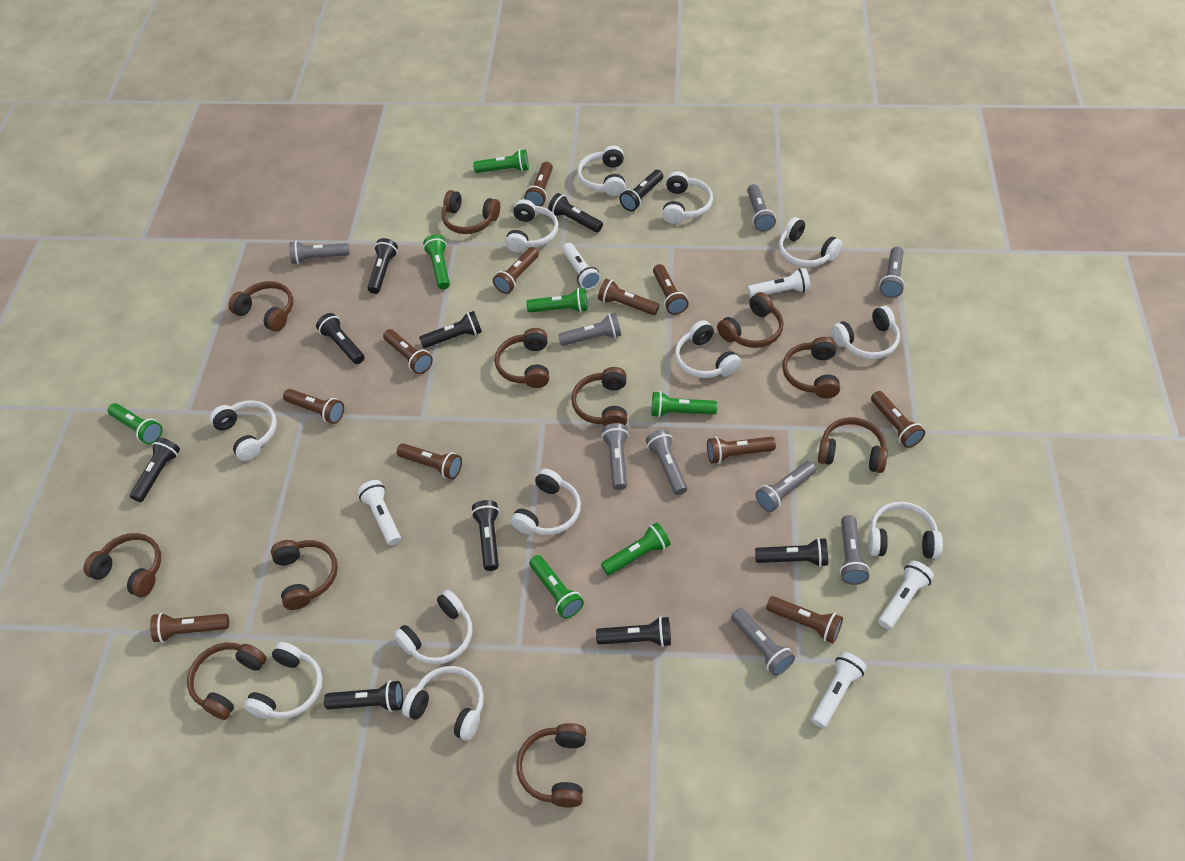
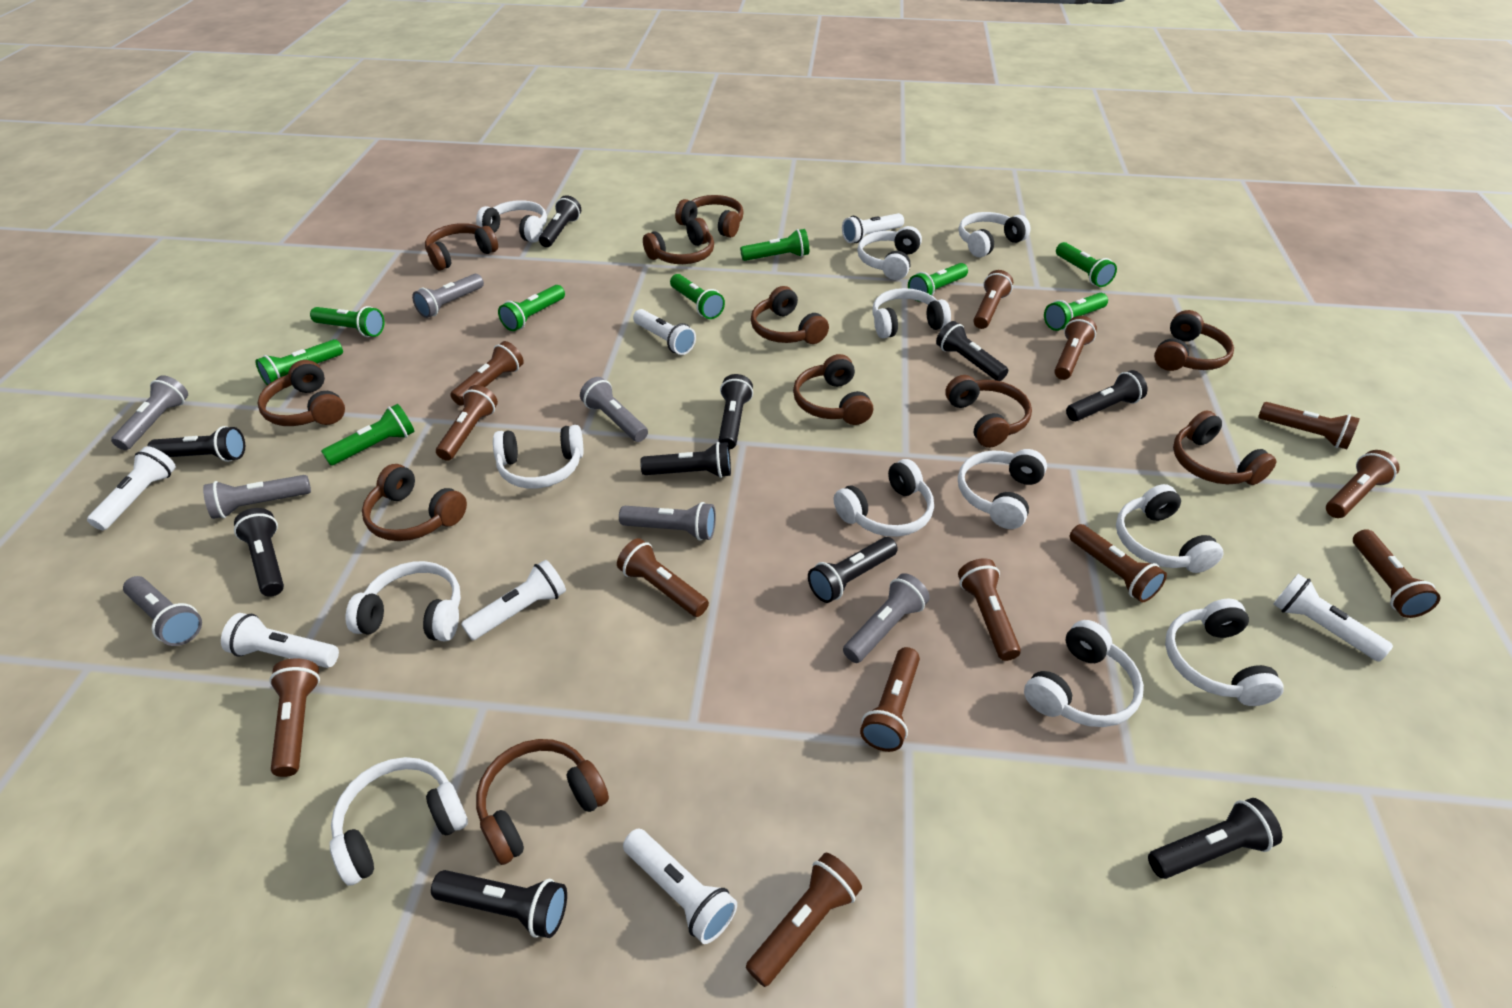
brown flashlight: 11 -> 13
green flashlight: 7 -> 9
grey flashlight: 9 -> 7
white flashlight: 5 -> 7

